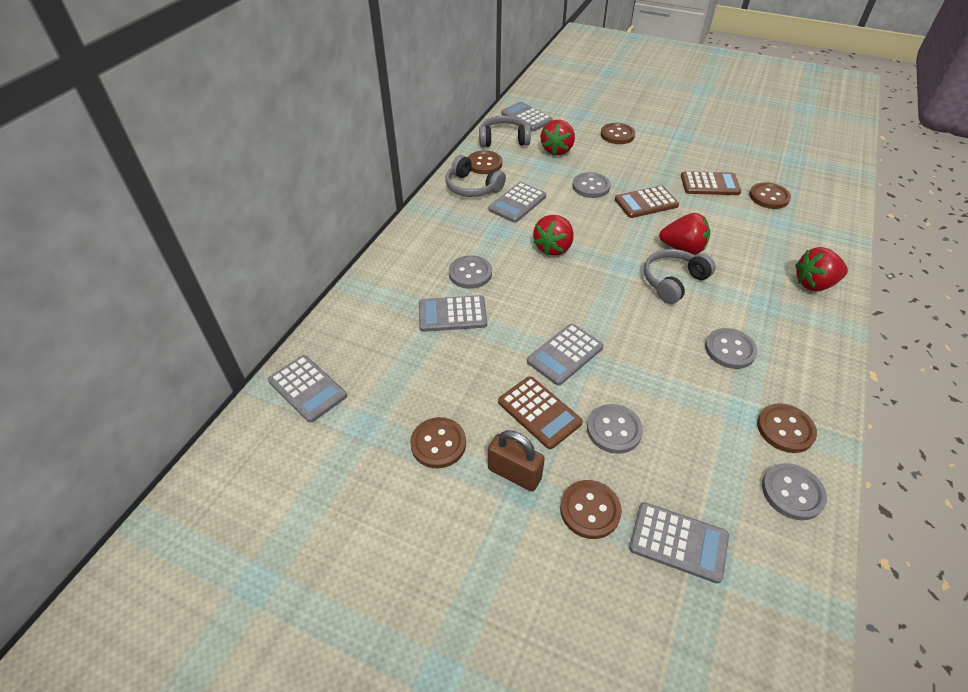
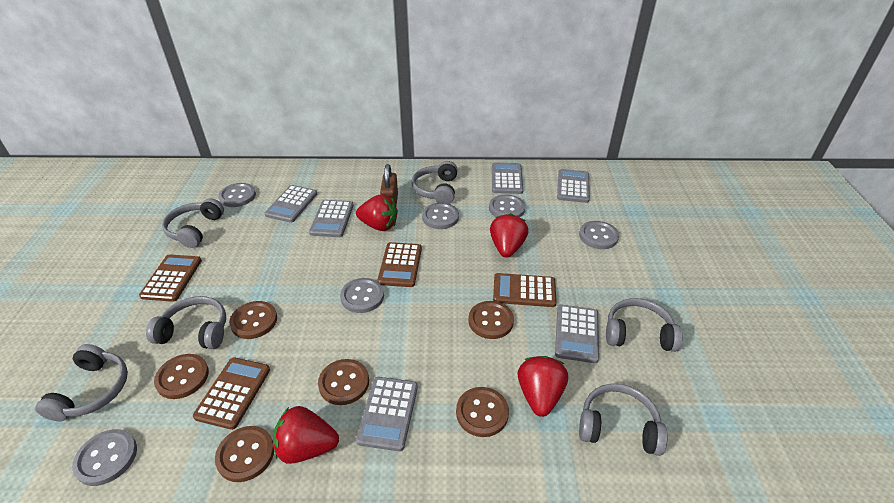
brown calculator: 3 -> 4
grey button: 5 -> 6
grey headphones: 3 -> 6

